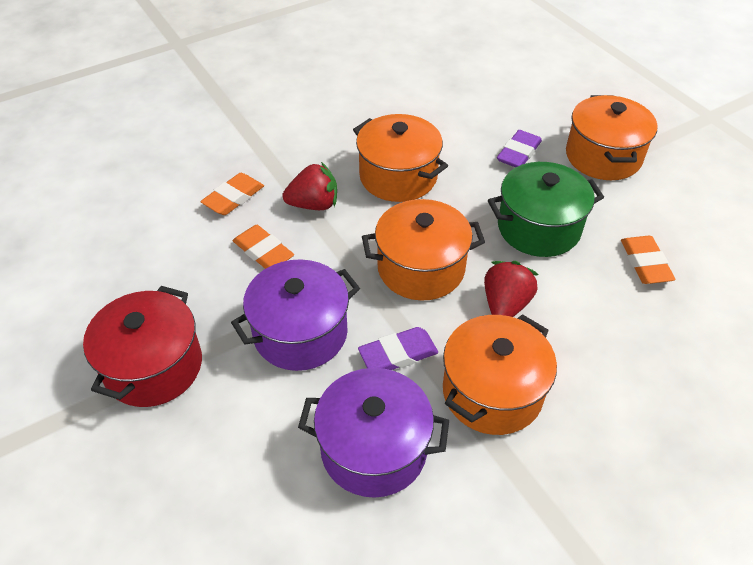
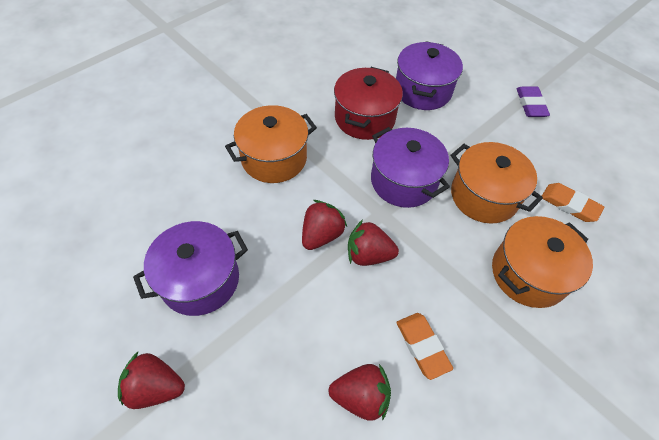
green pot: 1 -> 0
orange eraser: 3 -> 2
orange pot: 4 -> 3
purple eraser: 2 -> 1
purple pot: 2 -> 3
red strawberry: 2 -> 4

